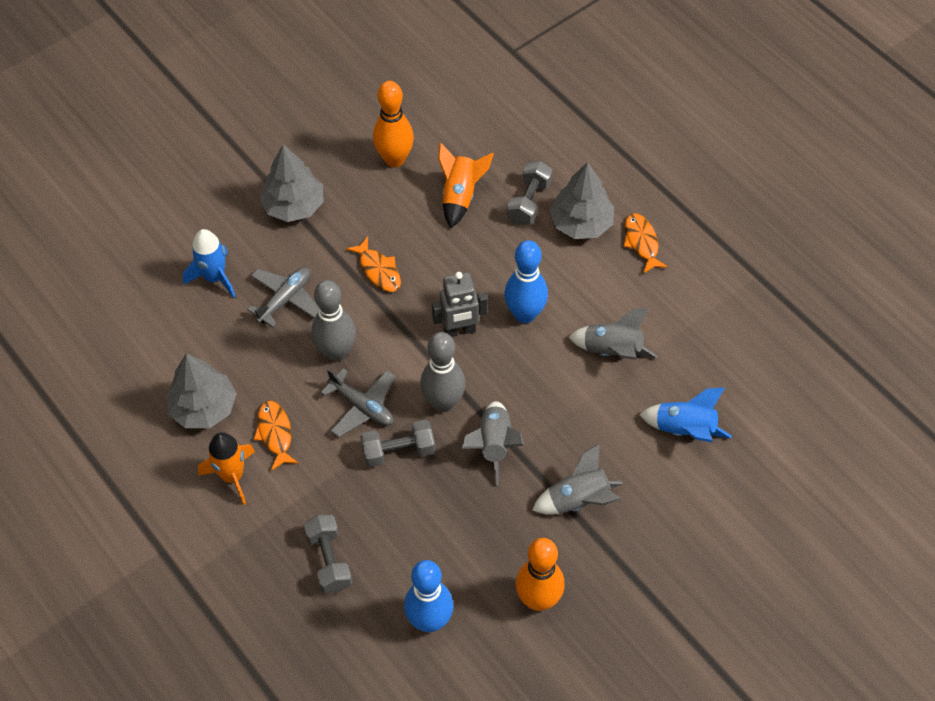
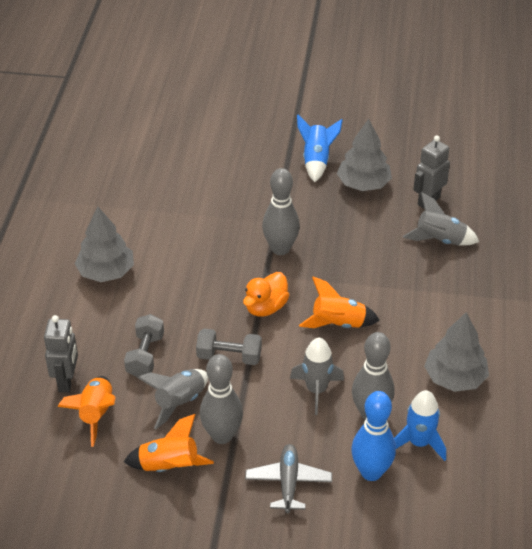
blue bowling pin: 2 -> 1
grey bowling pin: 2 -> 3
grey dumbbell: 3 -> 2
grey plane: 2 -> 1
grey robot: 1 -> 2
orange bowling pin: 2 -> 0
orange duck: 0 -> 1
orange fish: 3 -> 0
orange rocket: 2 -> 3

